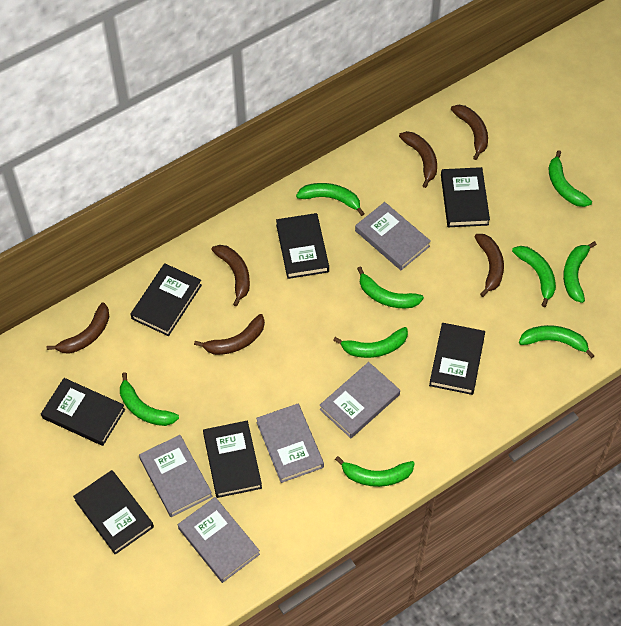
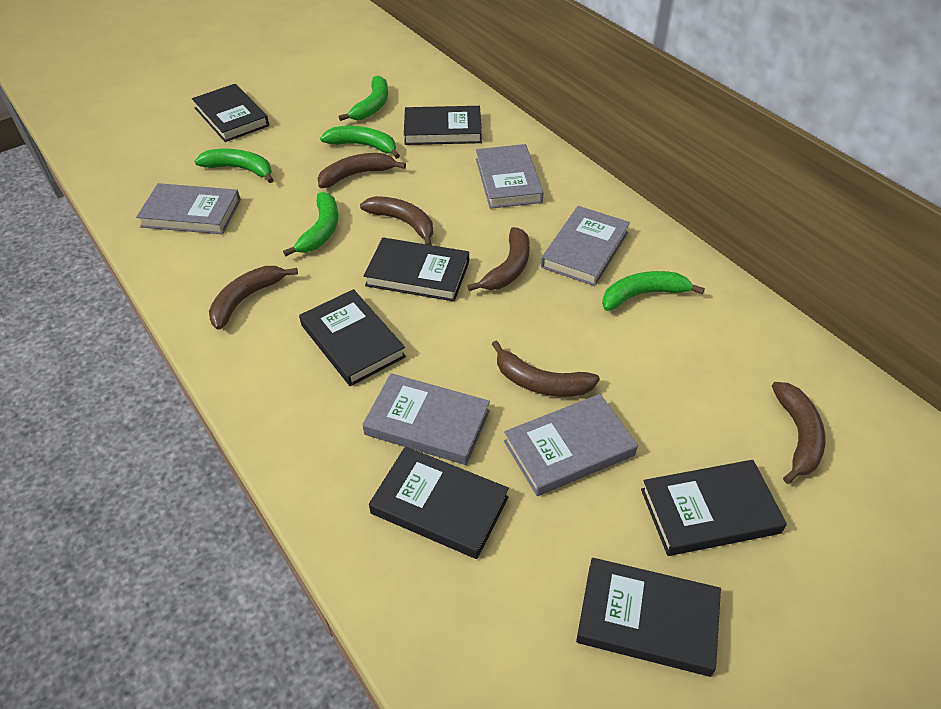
green banana: 9 -> 5

